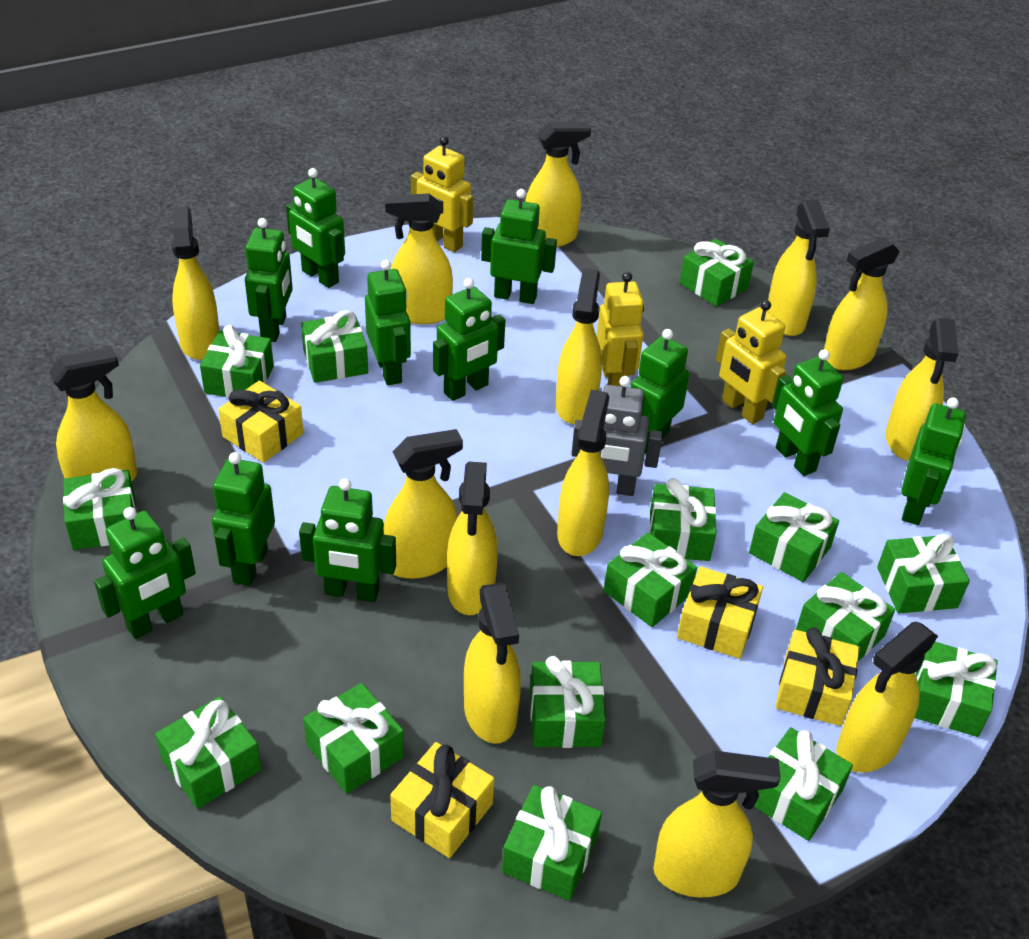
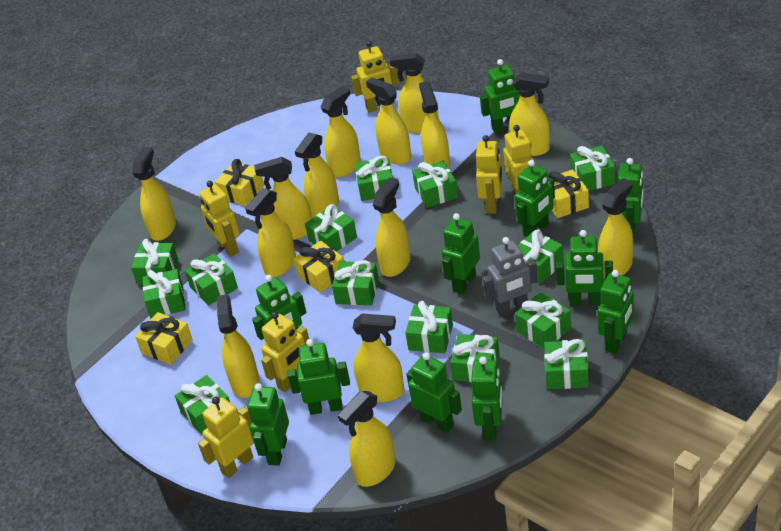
green gift: 15 -> 14
yellow robot: 3 -> 6

